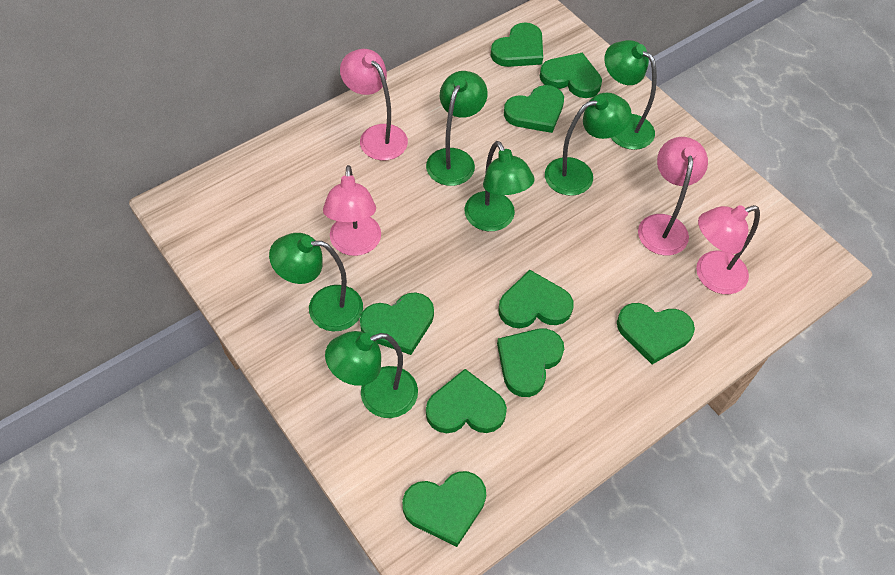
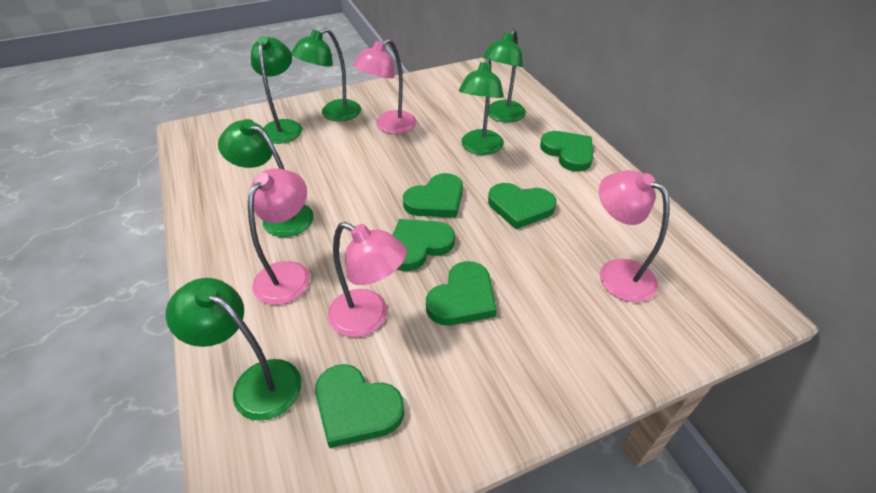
green heart: 9 -> 6

